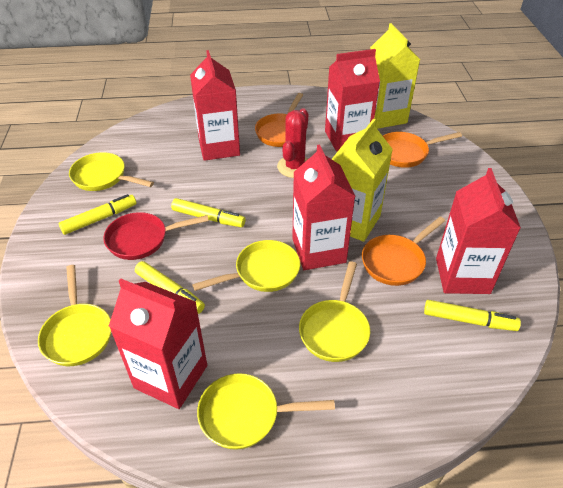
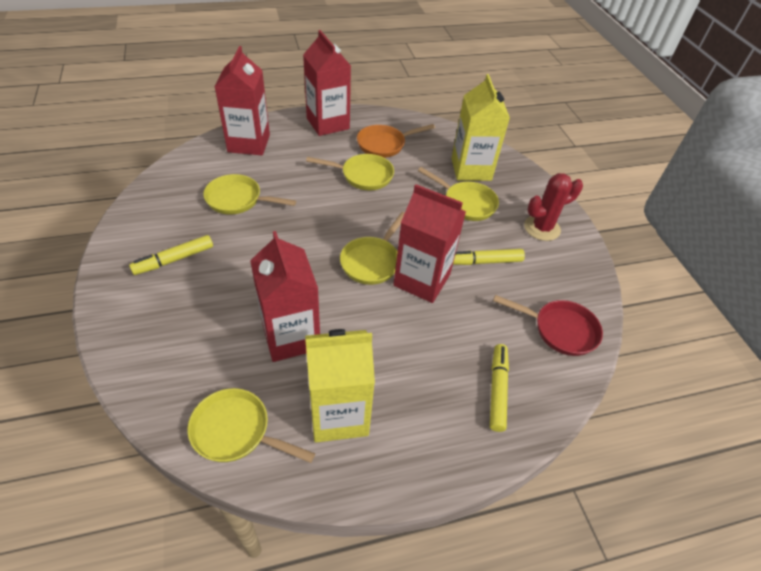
orange pan: 3 -> 1
red carton: 5 -> 4
yellow marker: 4 -> 3

